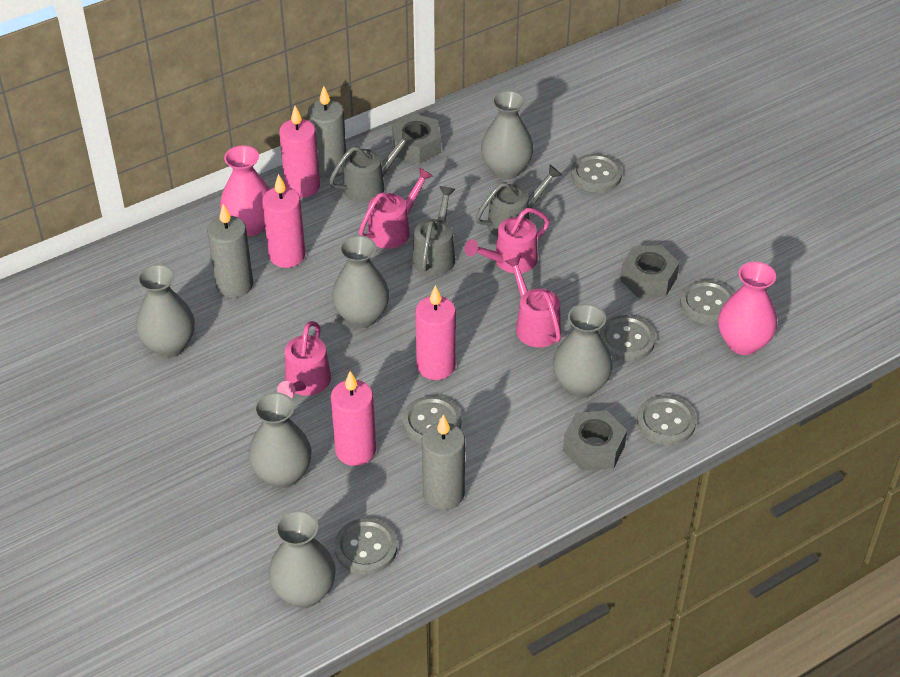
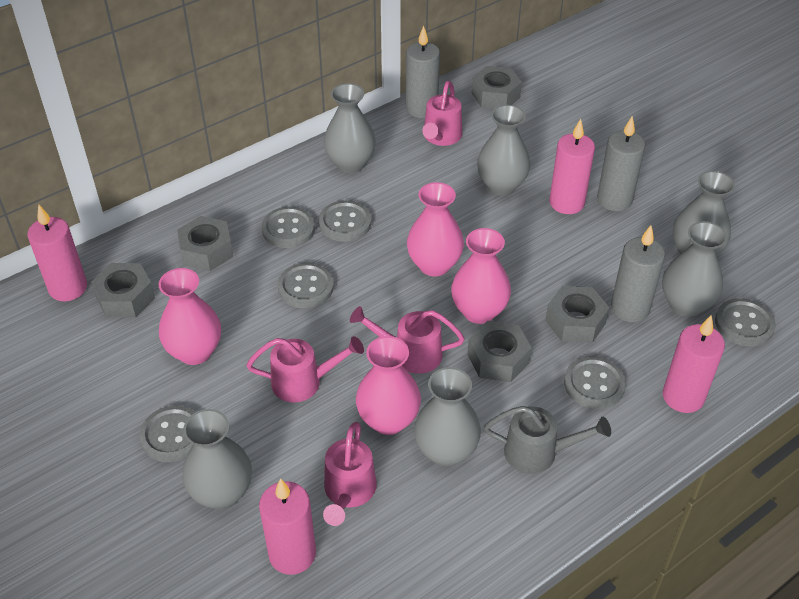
grey nut: 3 -> 5
grey watering can: 3 -> 1
pink vase: 2 -> 4

